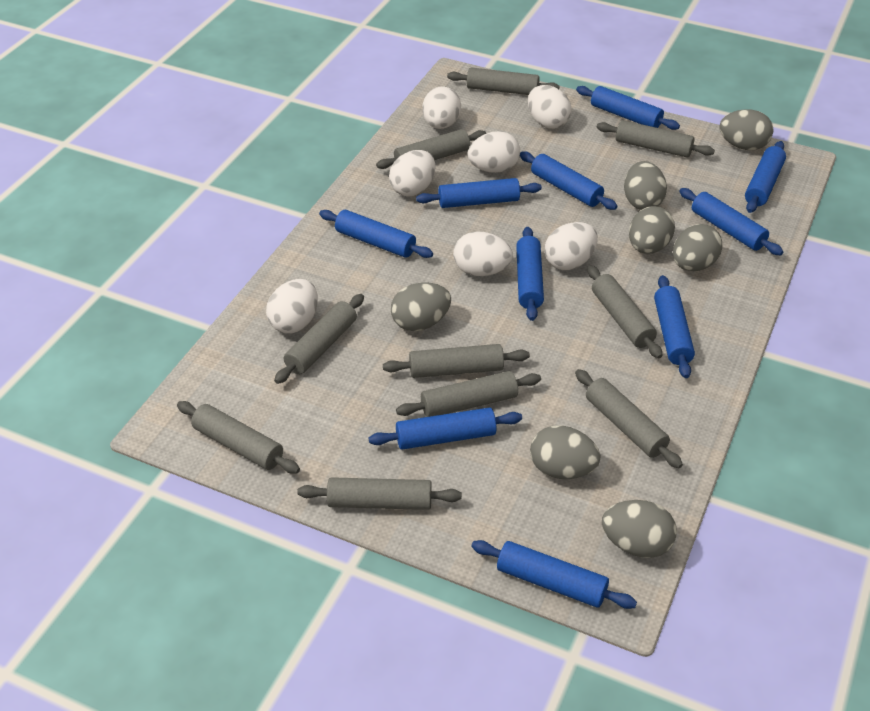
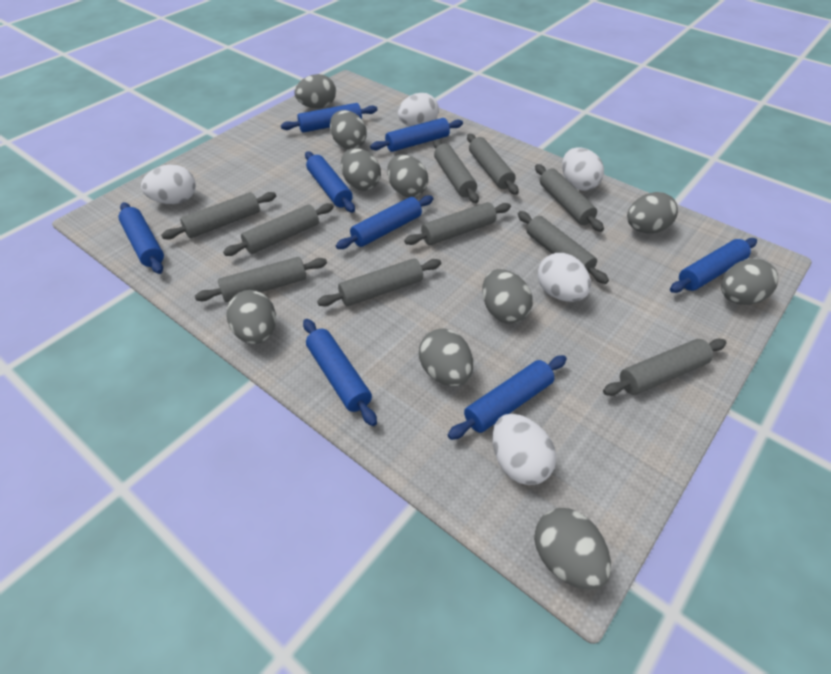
blue rolling pin: 10 -> 8
grey egg: 7 -> 10
white egg: 7 -> 5

